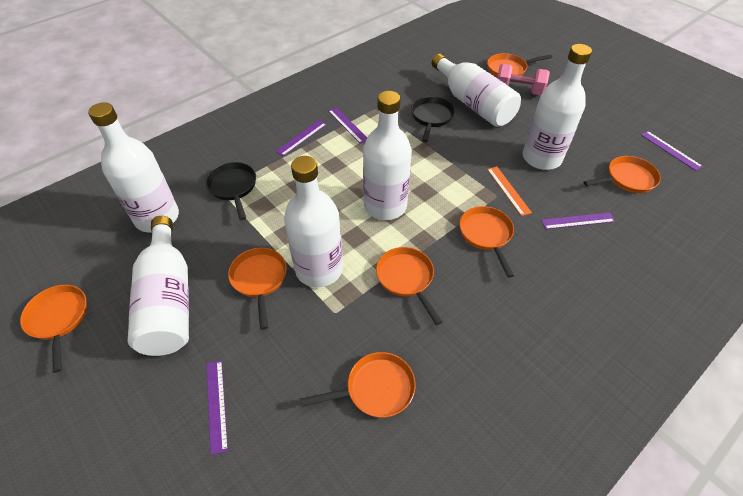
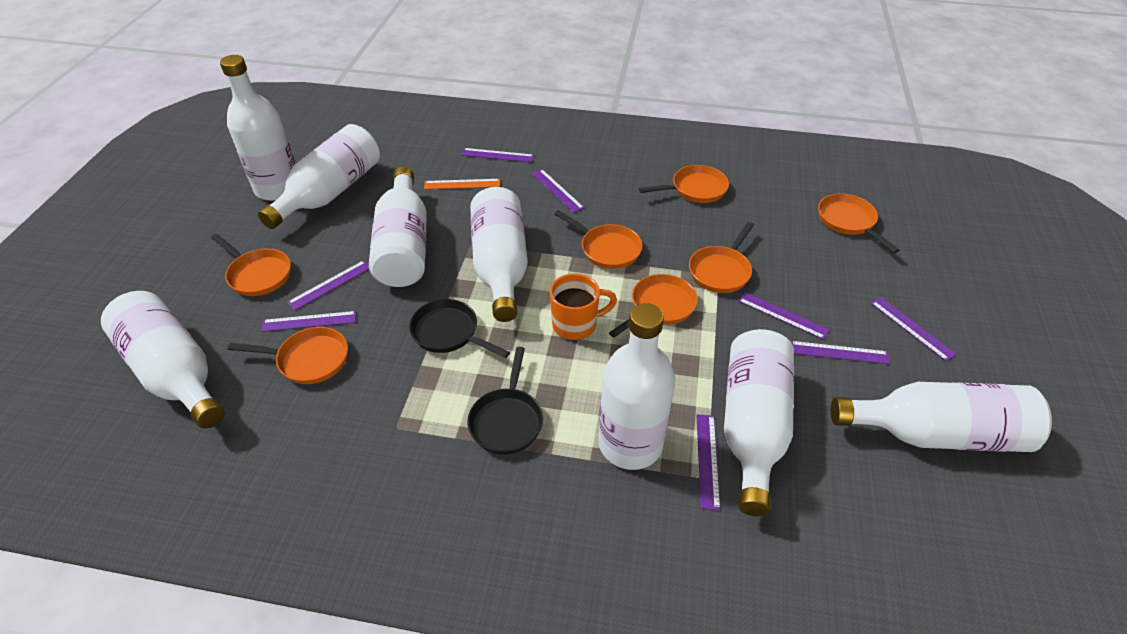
orange mug: 0 -> 1
pink dumbbell: 1 -> 0
purple ruler: 5 -> 8
white bottle: 6 -> 8

